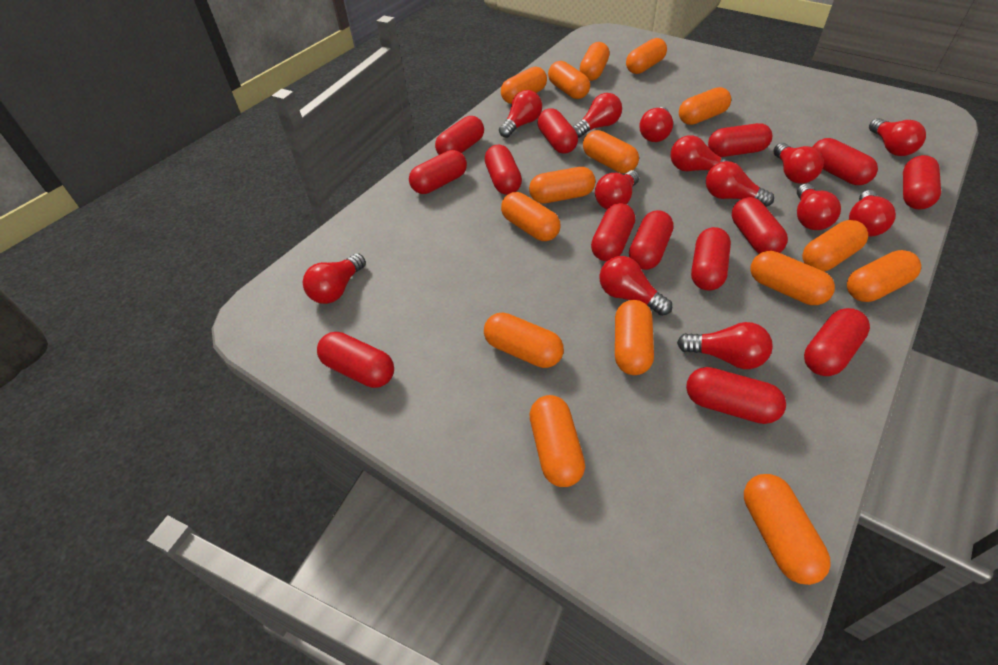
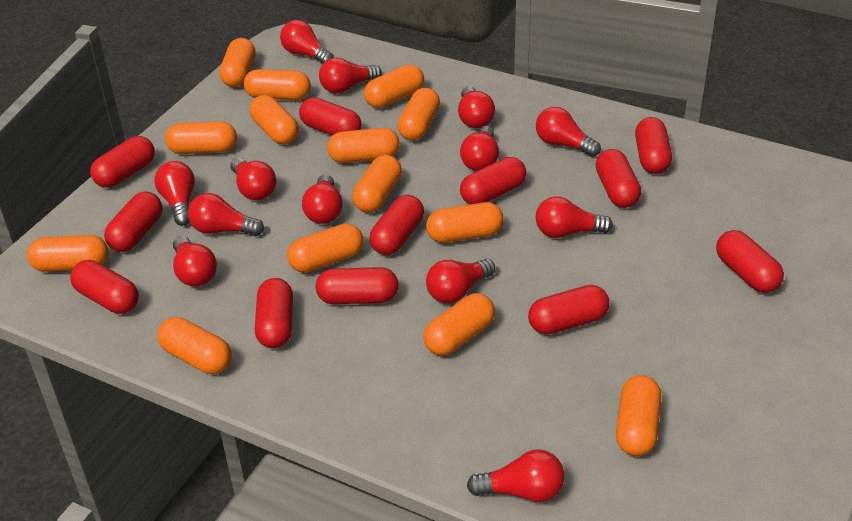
orange capsule: 15 -> 14
red capsule: 14 -> 12

